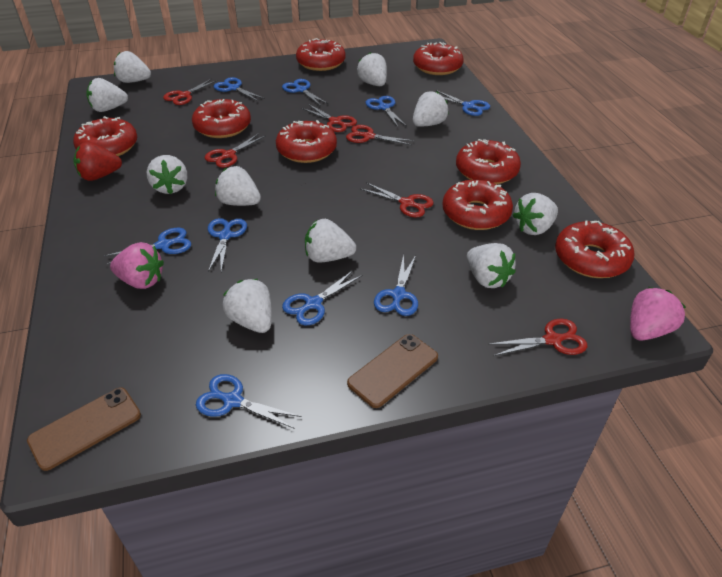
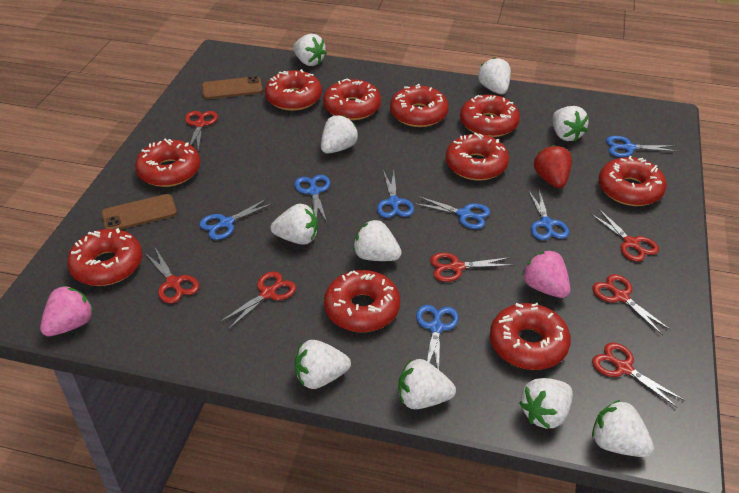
blue scissors: 9 -> 7
red donut: 8 -> 10
red scissors: 6 -> 7

